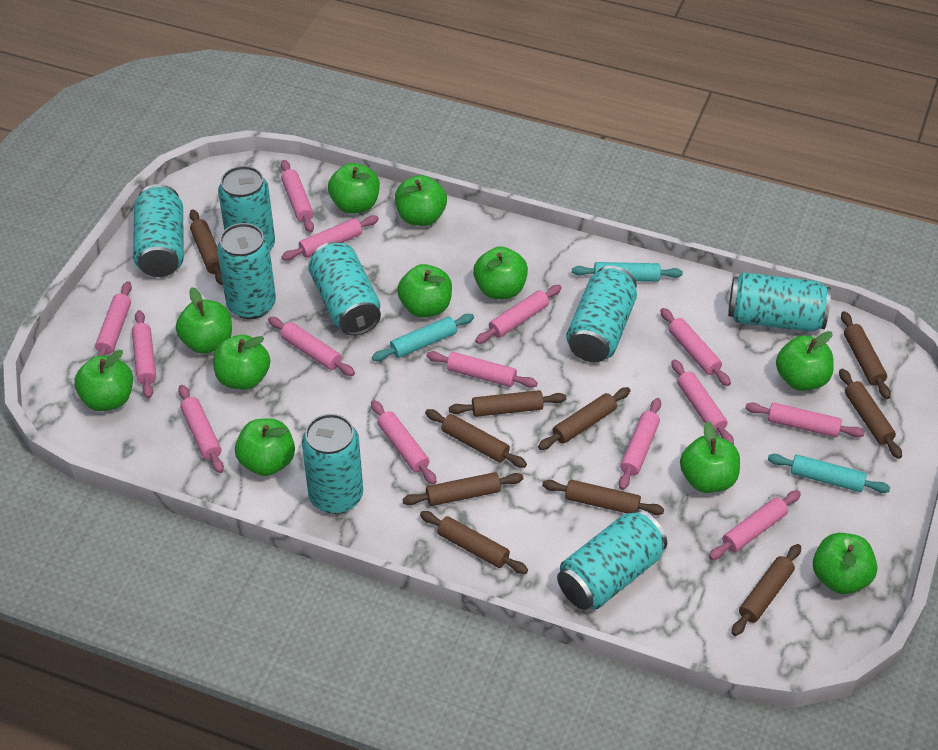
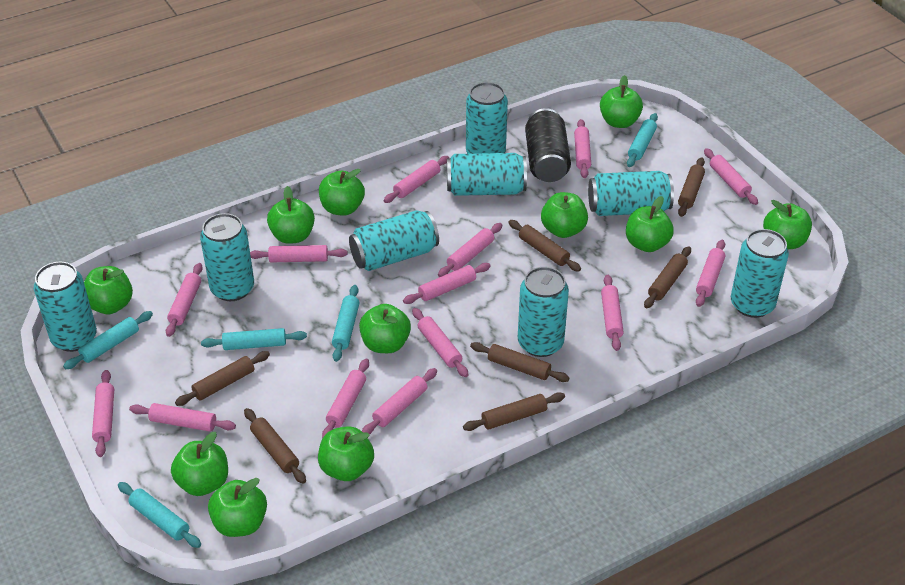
black can: 0 -> 1
brown rolling pin: 10 -> 7
turquoise rolling pin: 3 -> 5

